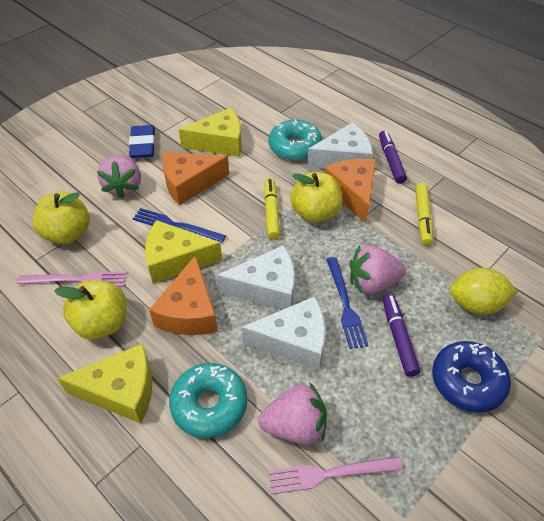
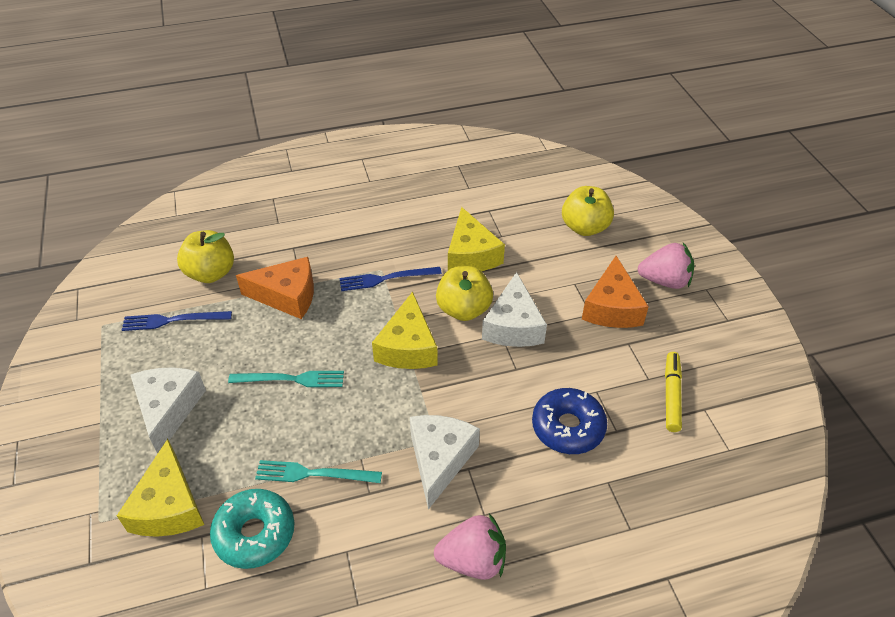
blue eraser: 1 -> 0
orange cheese: 3 -> 2
pink fork: 2 -> 0
pink strawberry: 3 -> 2
purple marker: 2 -> 0
turquoise donut: 2 -> 1
turquoise fork: 0 -> 2
yellow lemon: 1 -> 0
yellow marker: 2 -> 1

